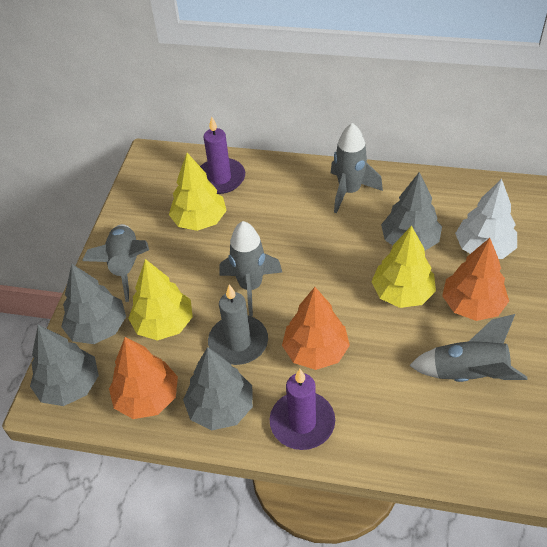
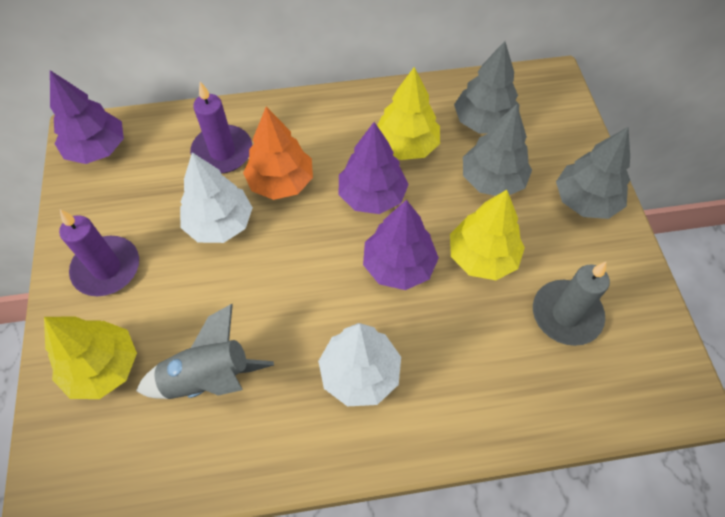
grey rocket: 4 -> 1
grey tree: 4 -> 3
orange tree: 3 -> 1
purple tree: 0 -> 3
white tree: 1 -> 2

